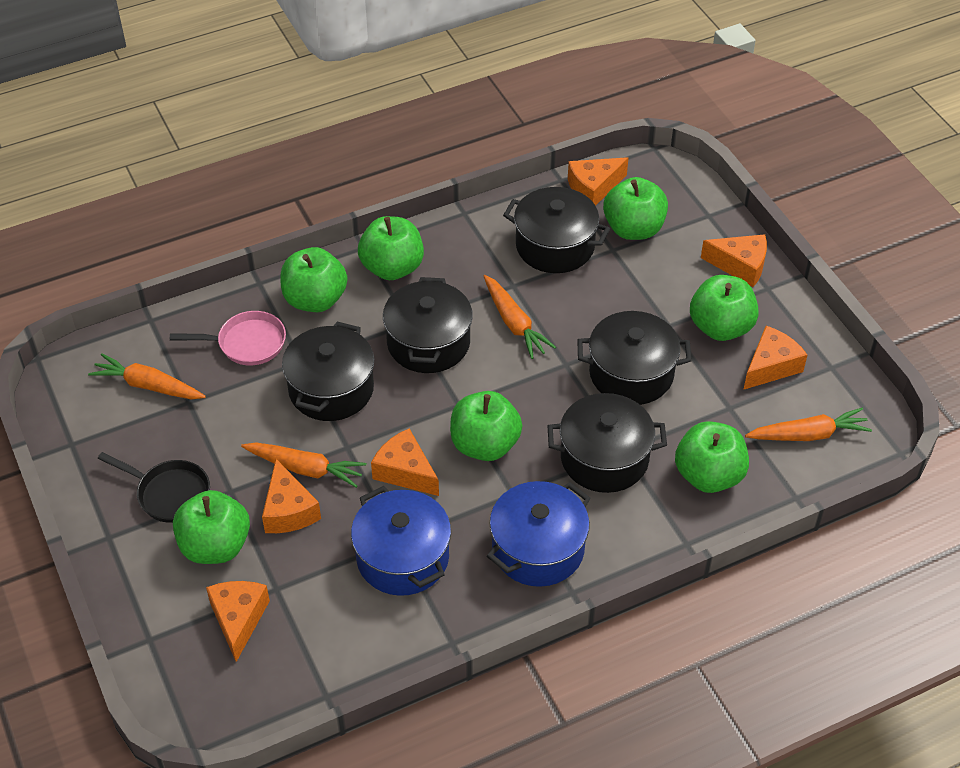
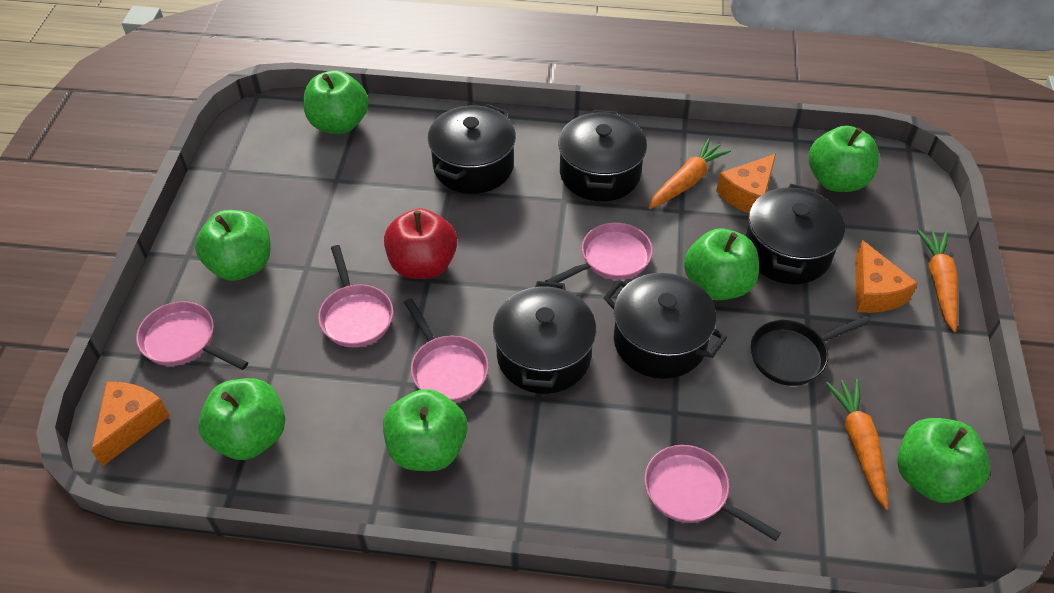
blue pot: 2 -> 0
orange carrot: 4 -> 3
orange cheese: 6 -> 3
pink pan: 1 -> 5
red apple: 0 -> 1

